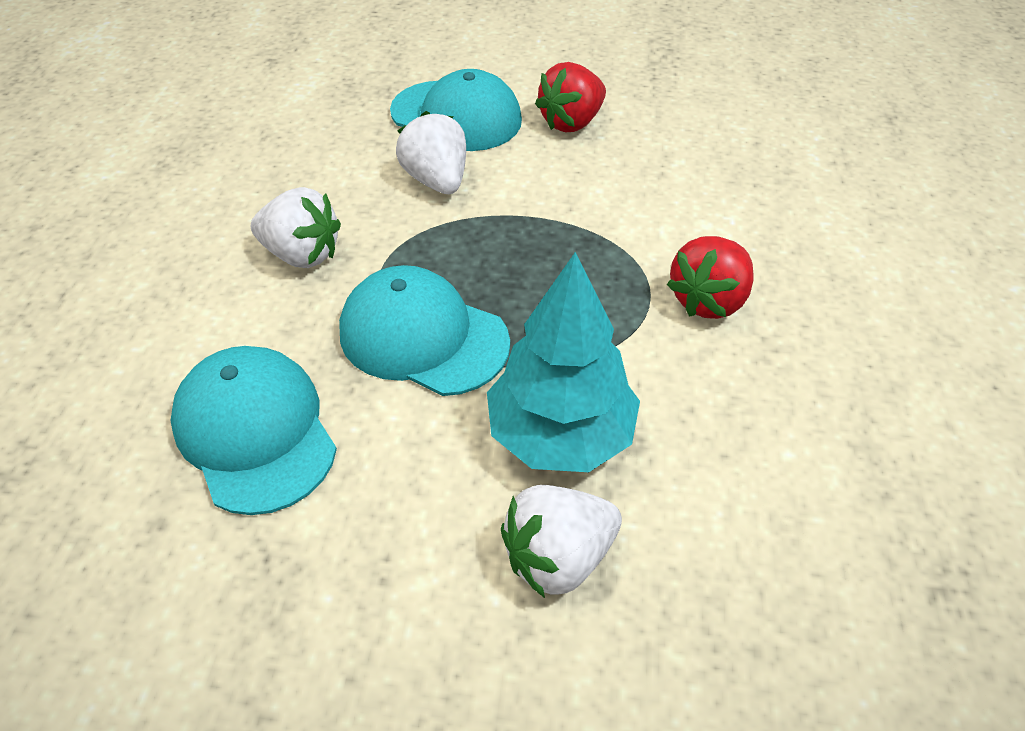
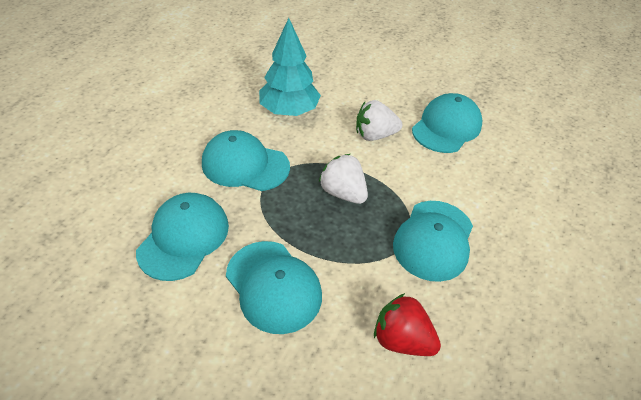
red strawberry: 2 -> 1
turquoise cap: 3 -> 5
white strawberry: 3 -> 2

